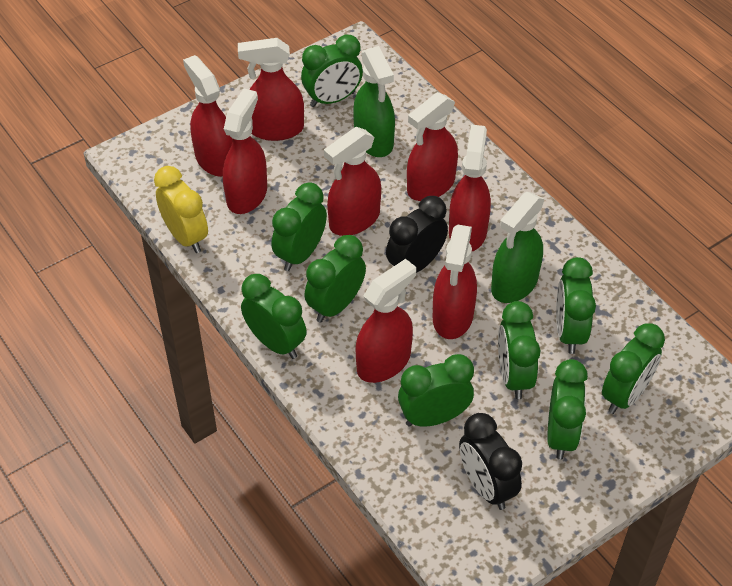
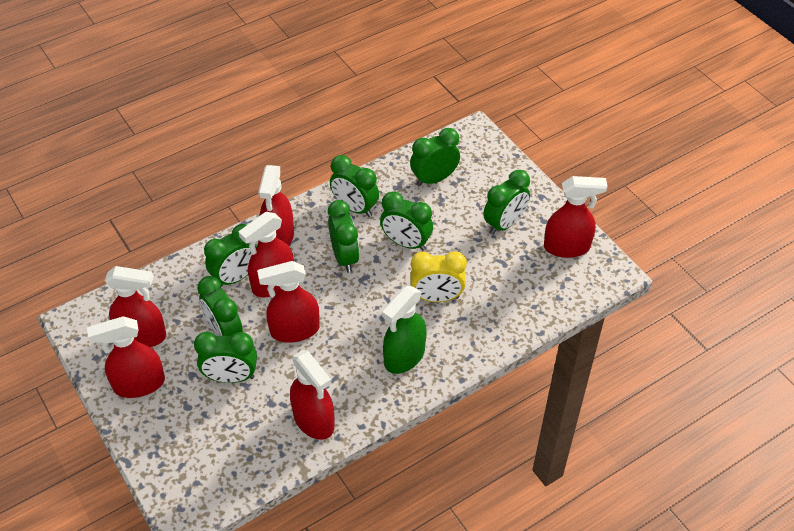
black clock: 2 -> 0
green clock: 9 -> 8
green spray bottle: 2 -> 1
red spray bottle: 8 -> 7

